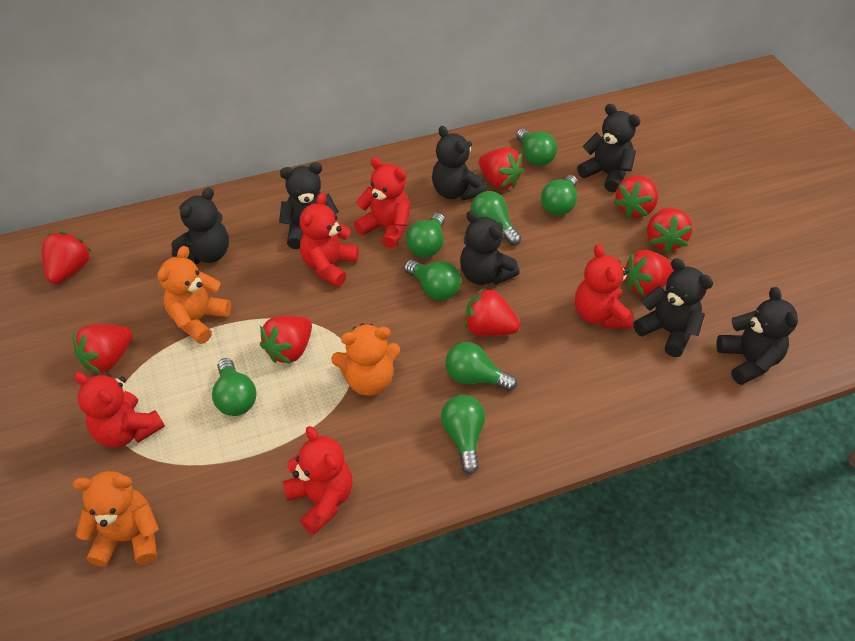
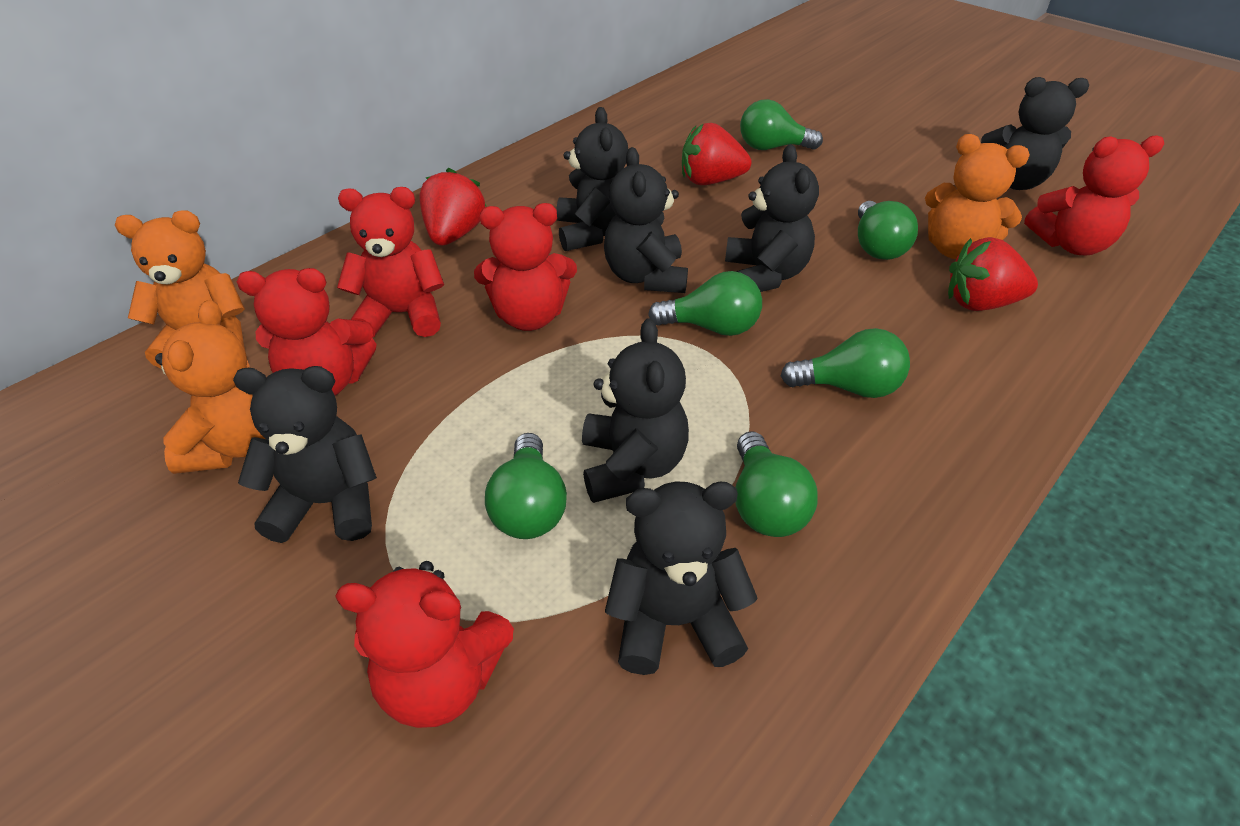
green light bulb: 8 -> 6
red strawberry: 8 -> 3

